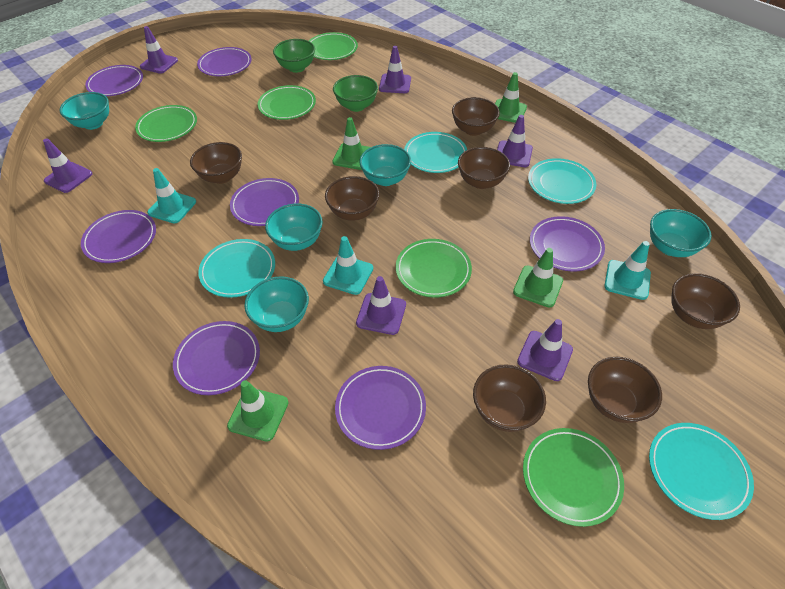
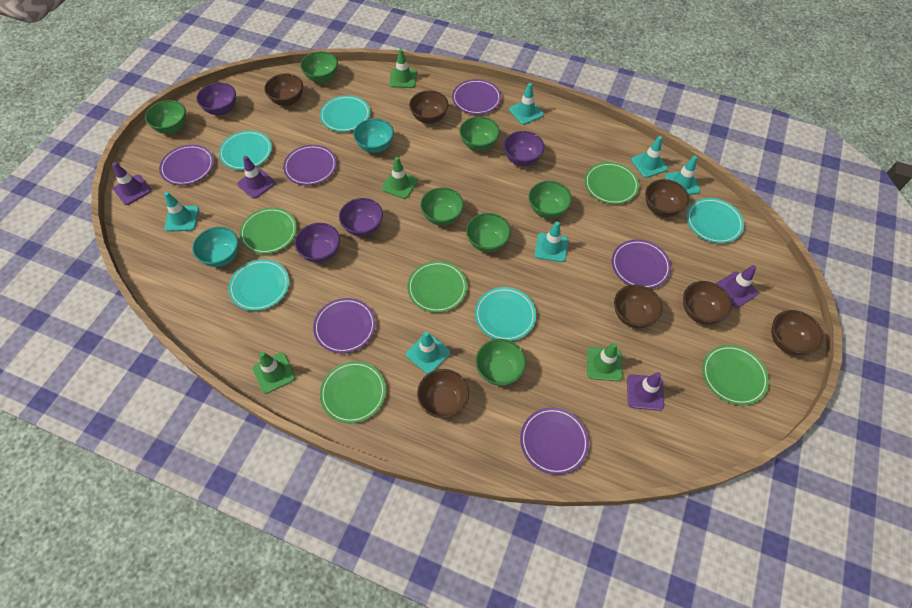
green bowl: 2 -> 7
purple bowl: 0 -> 4
purple plate: 7 -> 6
purple traffic cone: 6 -> 4
turquoise bowl: 5 -> 2
turquoise plate: 4 -> 5
turquoise traffic cone: 3 -> 6

